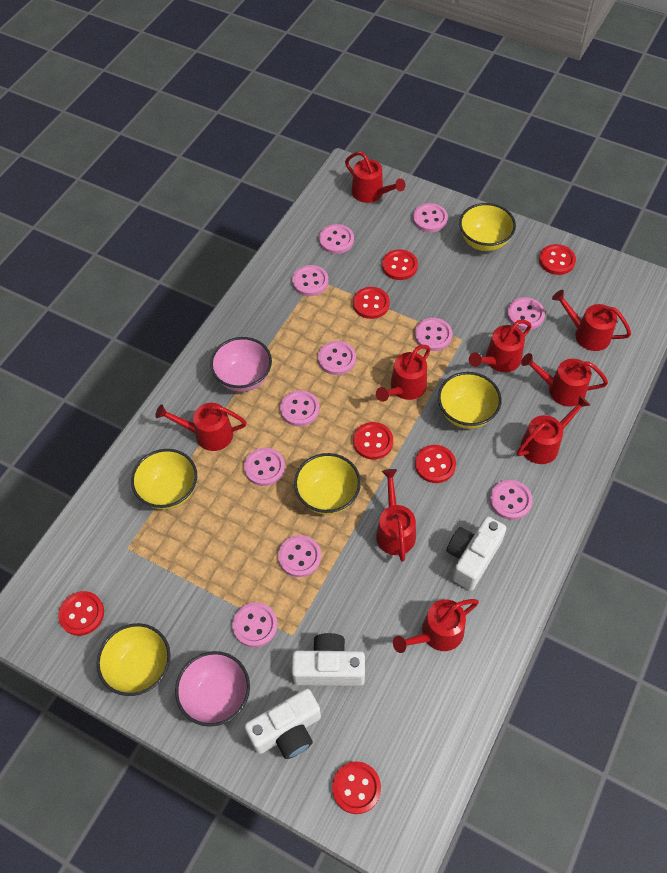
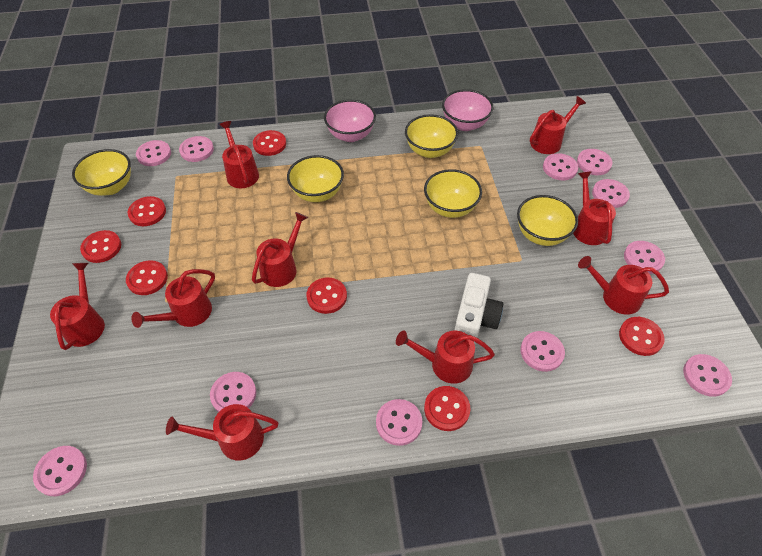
white camera: 3 -> 1

